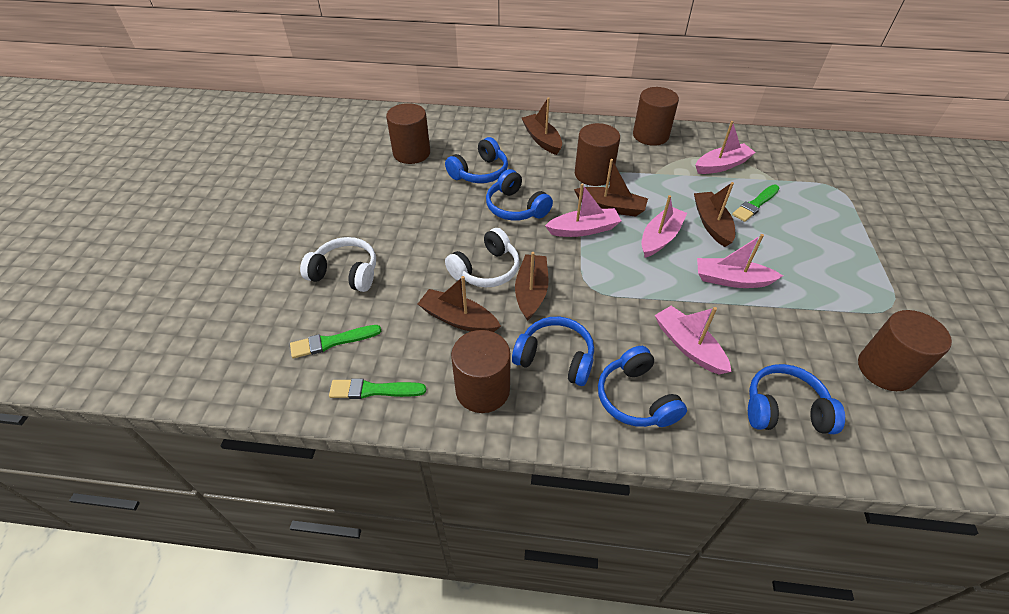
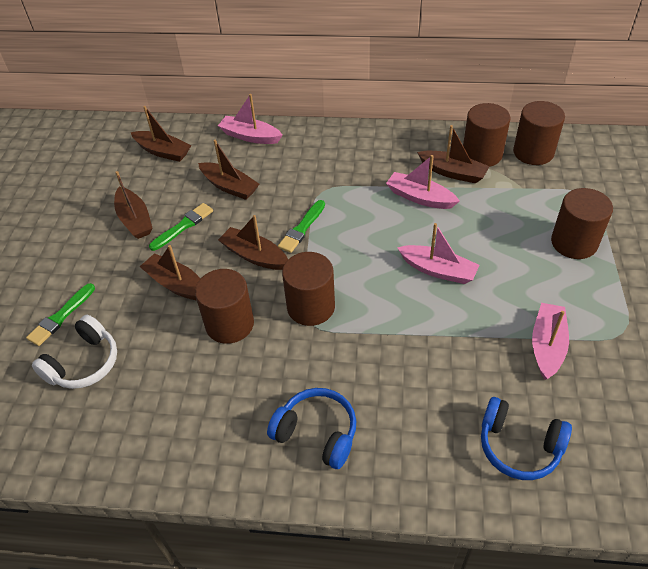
blue headphones: 5 -> 2
brown boat: 5 -> 6
pink boat: 5 -> 4
white headphones: 2 -> 1

